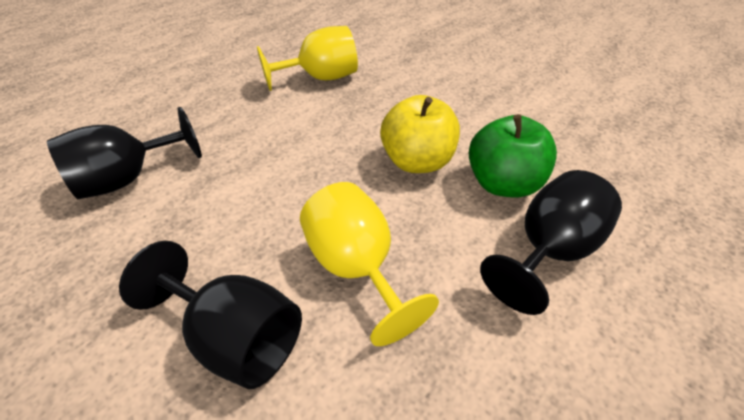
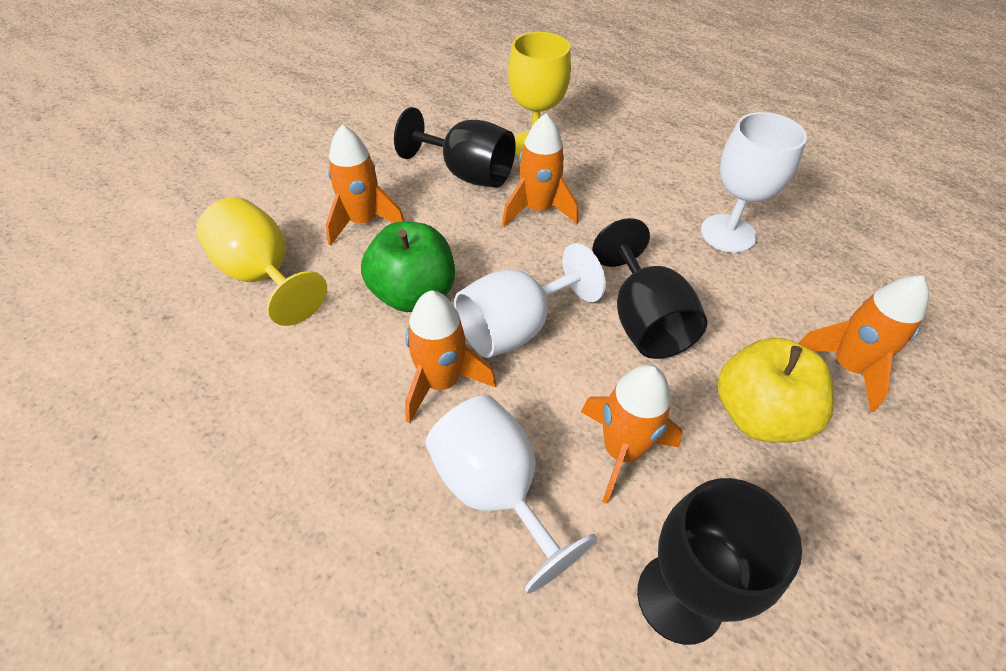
orange rocket: 0 -> 5
white goblet: 0 -> 3

